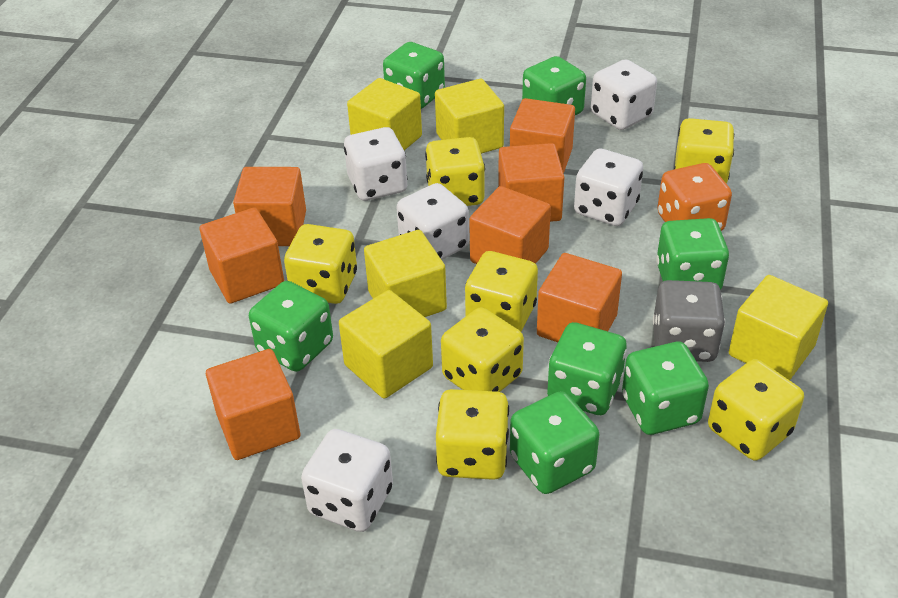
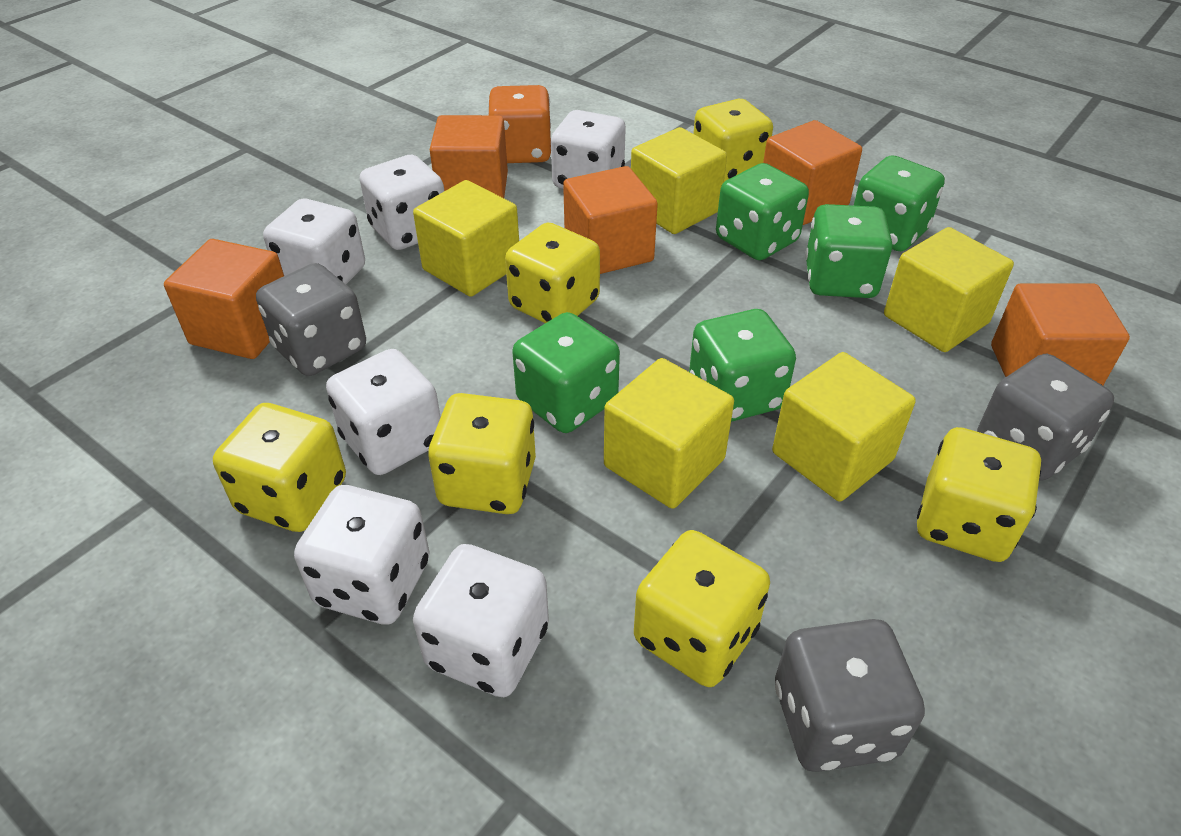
green dice: 7 -> 5
grey dice: 1 -> 3
orange cube: 7 -> 5
white dice: 5 -> 6
yellow dice: 7 -> 6

